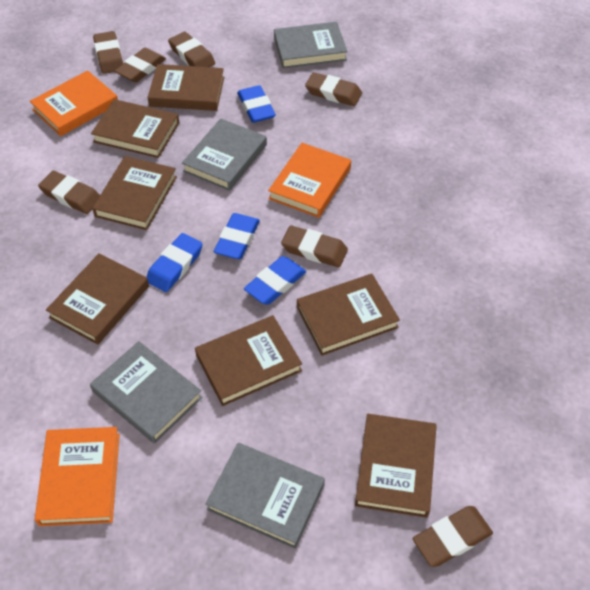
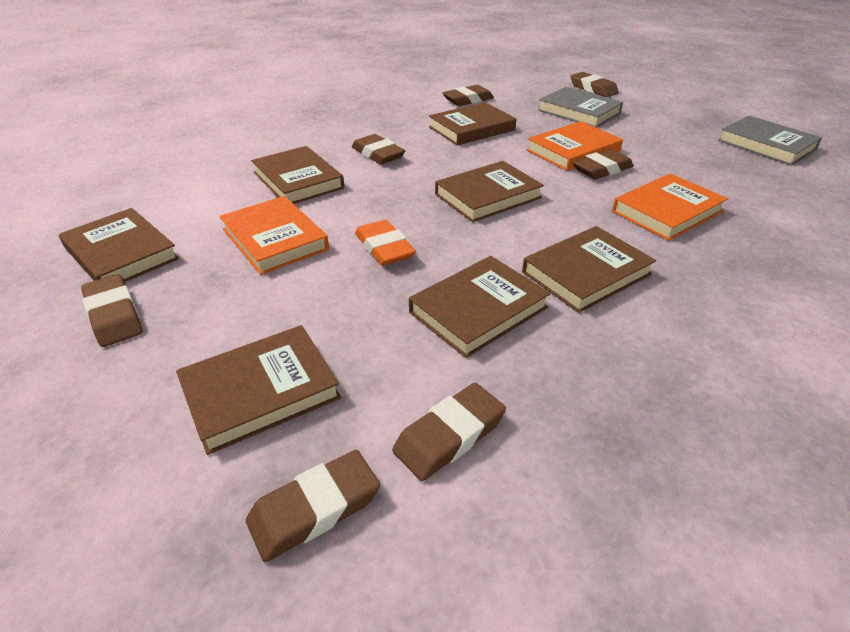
blue eraser: 4 -> 0
grey book: 4 -> 2
orange eraser: 0 -> 1

